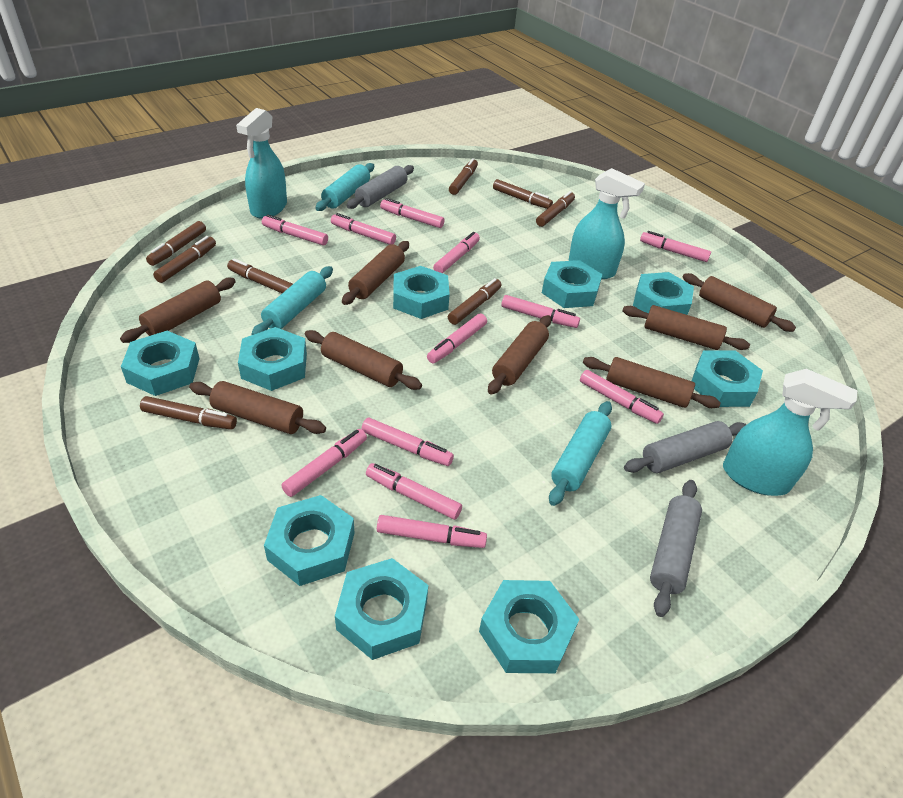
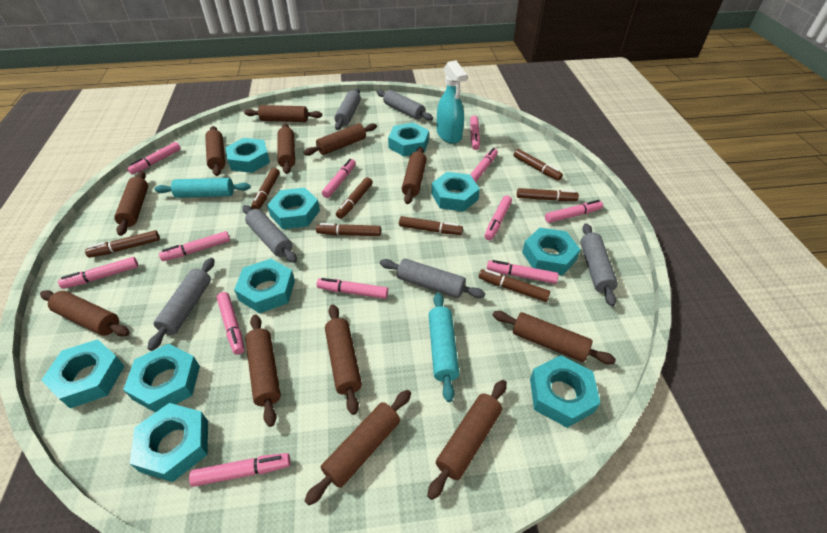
brown rolling pin: 8 -> 12
grey rolling pin: 3 -> 6
turquoise nut: 9 -> 10
turquoise rolling pin: 3 -> 2
turquoise spray bottle: 3 -> 1

